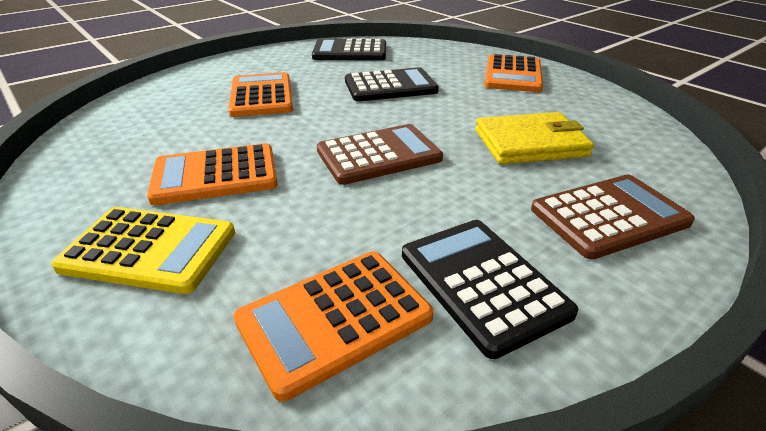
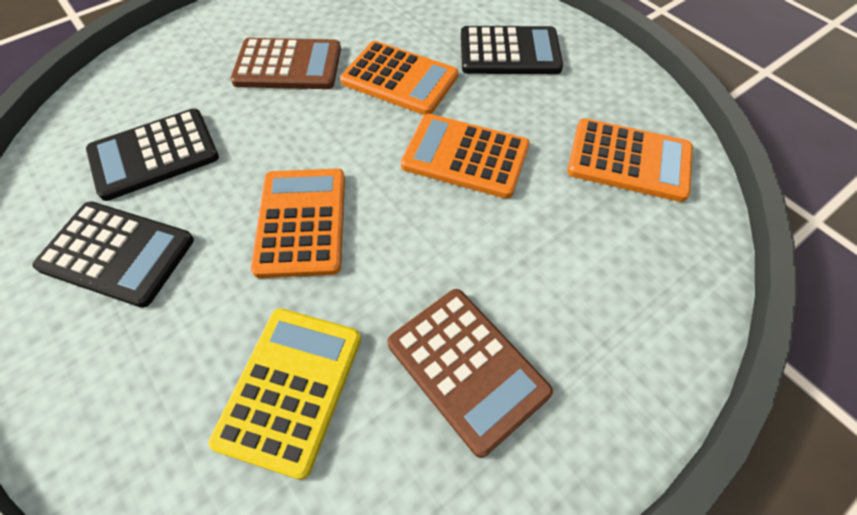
yellow wallet: 1 -> 0

